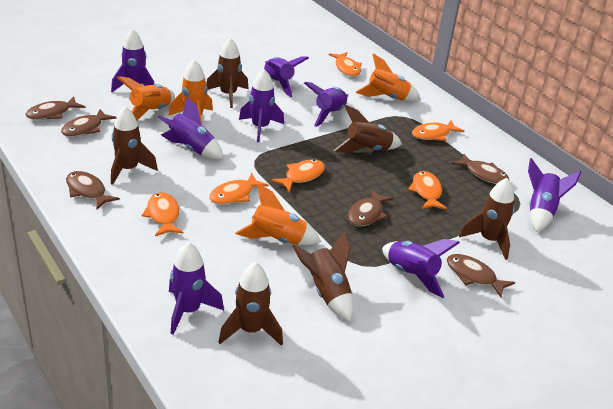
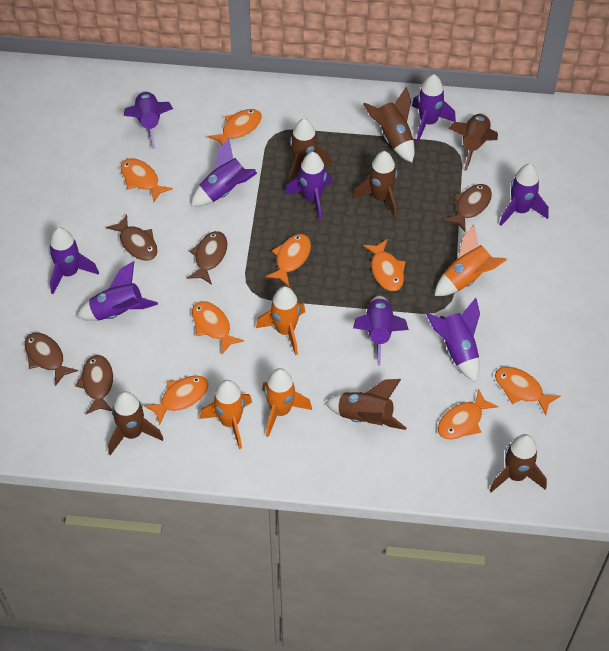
brown fish: 6 -> 5
brown rocket: 6 -> 7
orange fish: 6 -> 8
purple rocket: 8 -> 9

